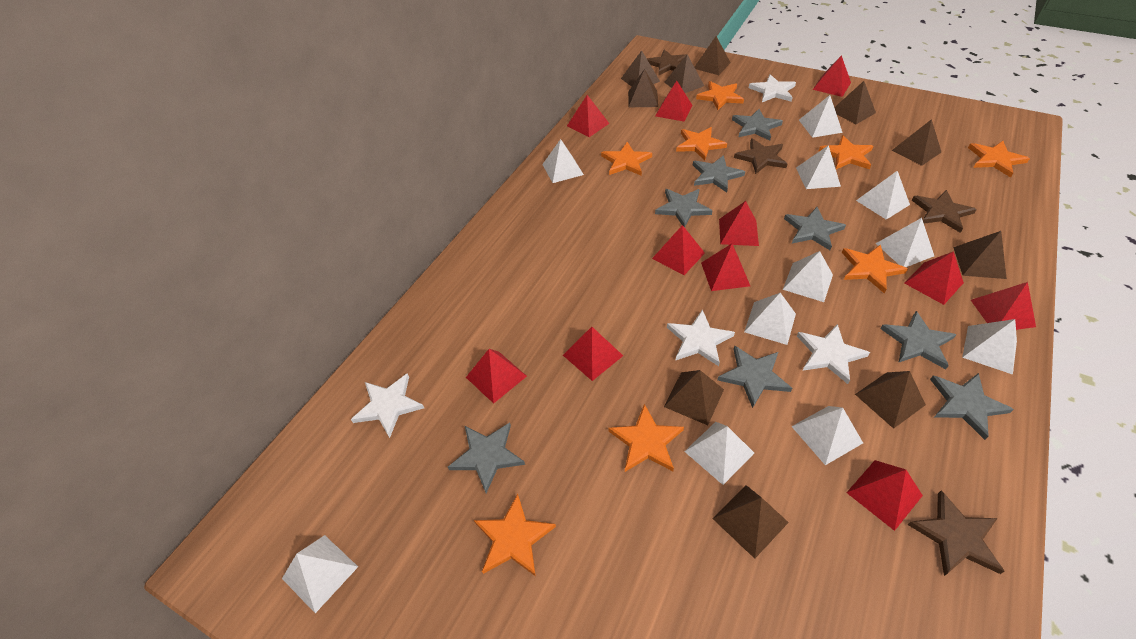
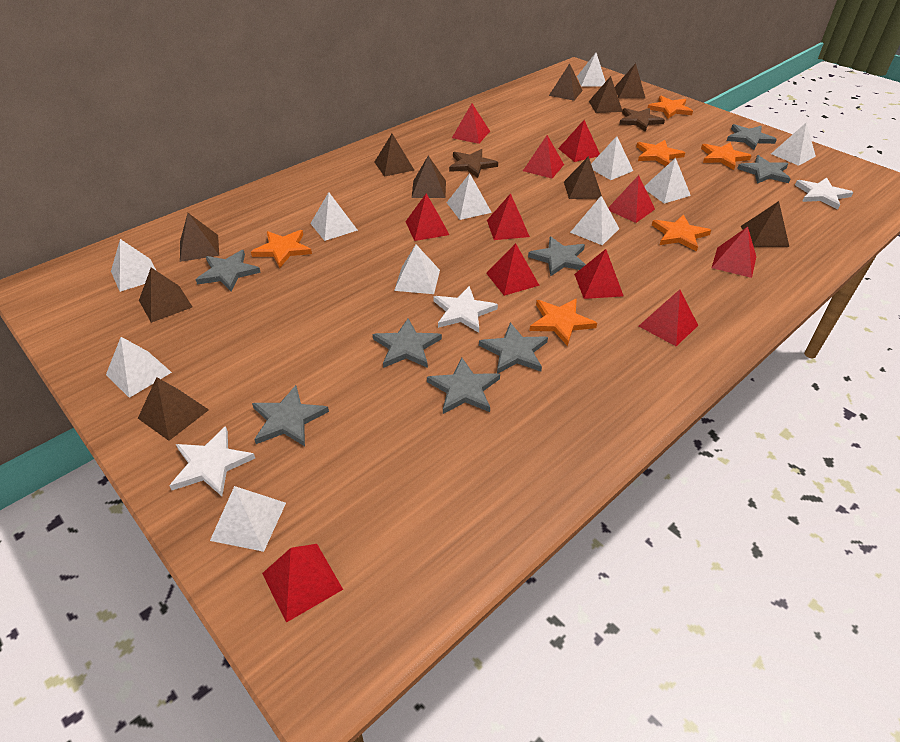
brown star: 4 -> 2
orange star: 8 -> 6
white star: 4 -> 3

